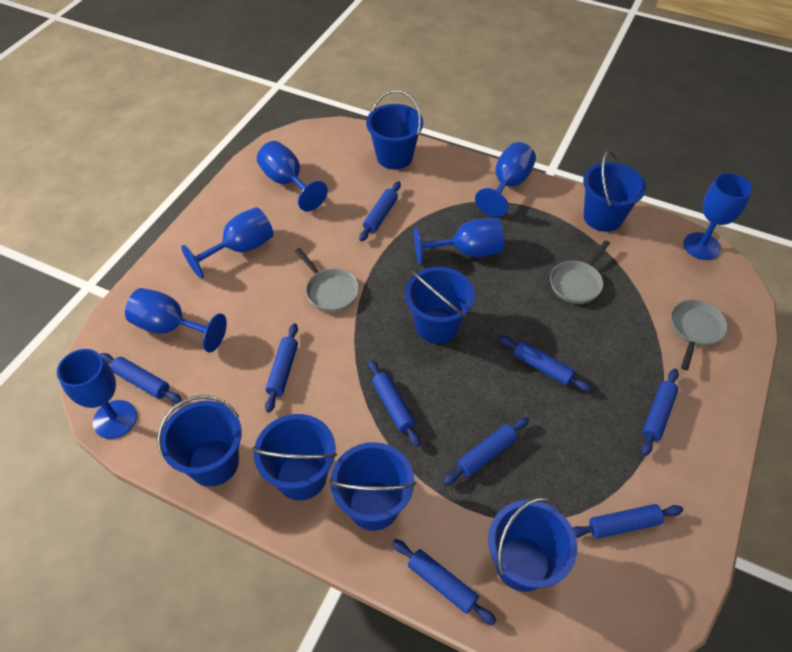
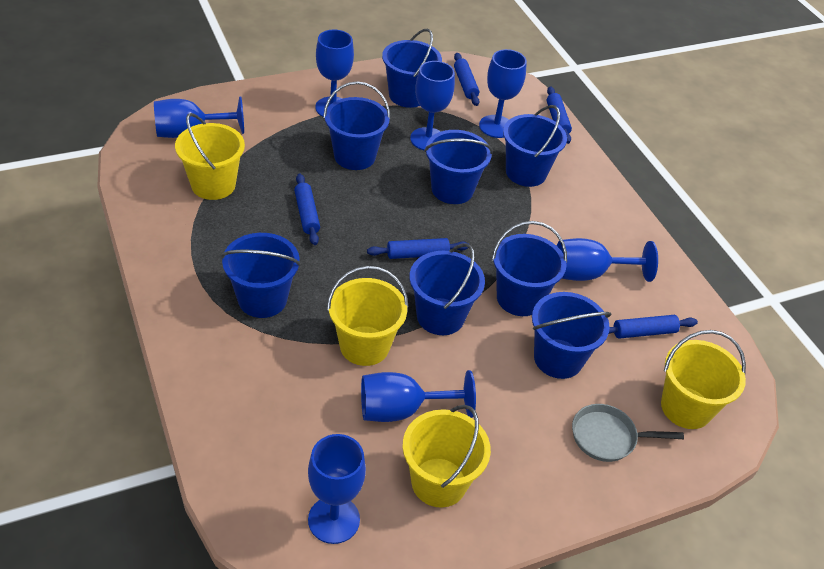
blue bucket: 7 -> 8
blue rolling pin: 9 -> 5
grey pan: 3 -> 1
yellow bucket: 0 -> 4

